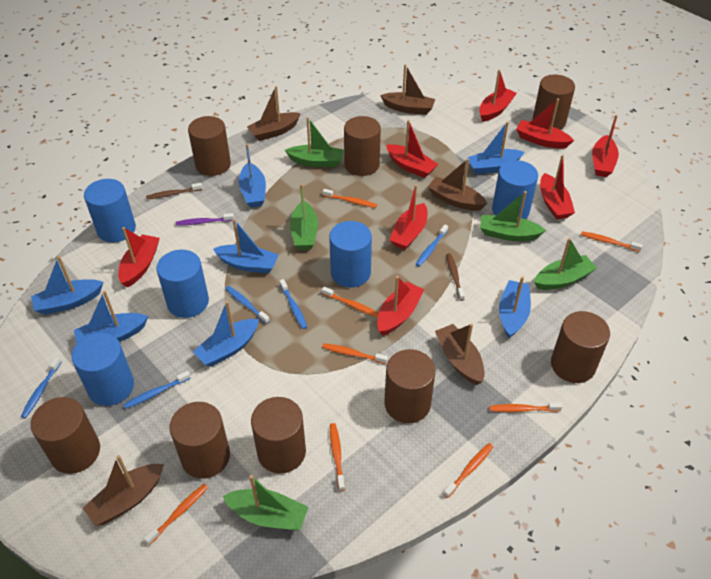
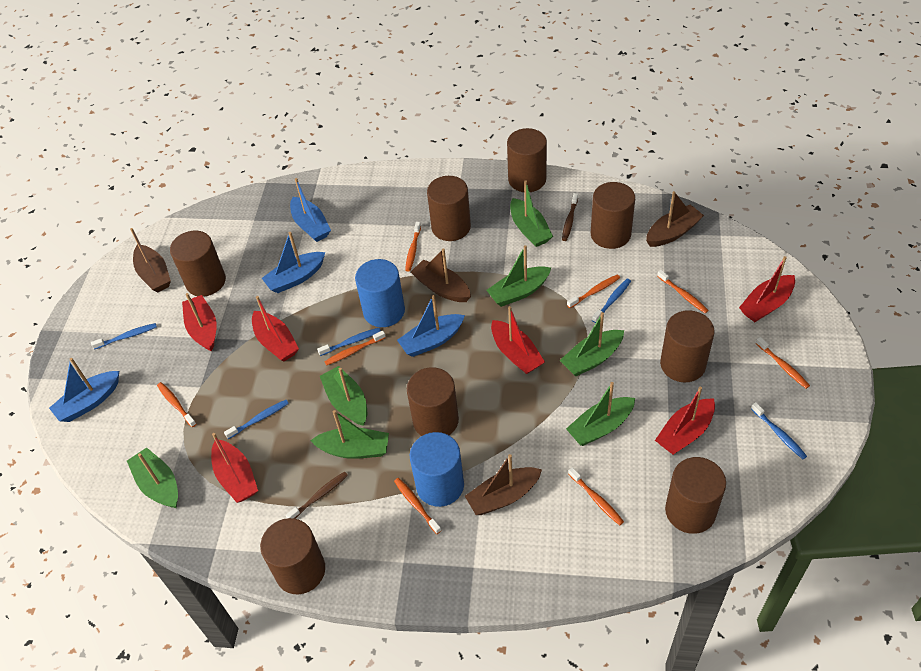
blue boat: 7 -> 4
blue cylinder: 5 -> 2
brown boat: 5 -> 4
green boat: 5 -> 7
purple toothbrush: 1 -> 0
red boat: 8 -> 6

